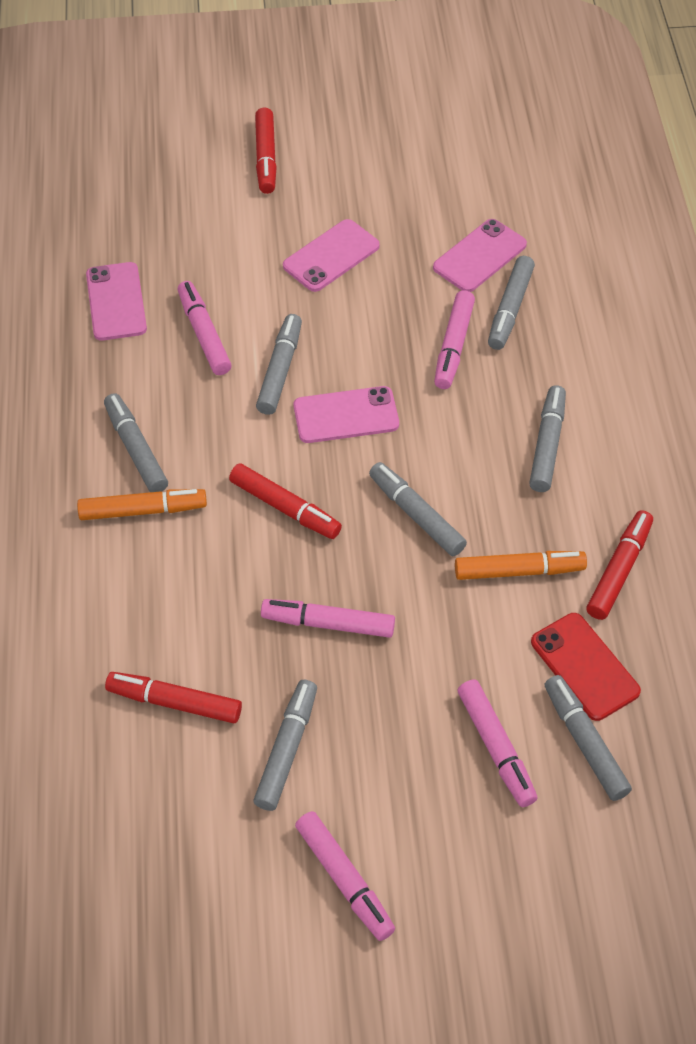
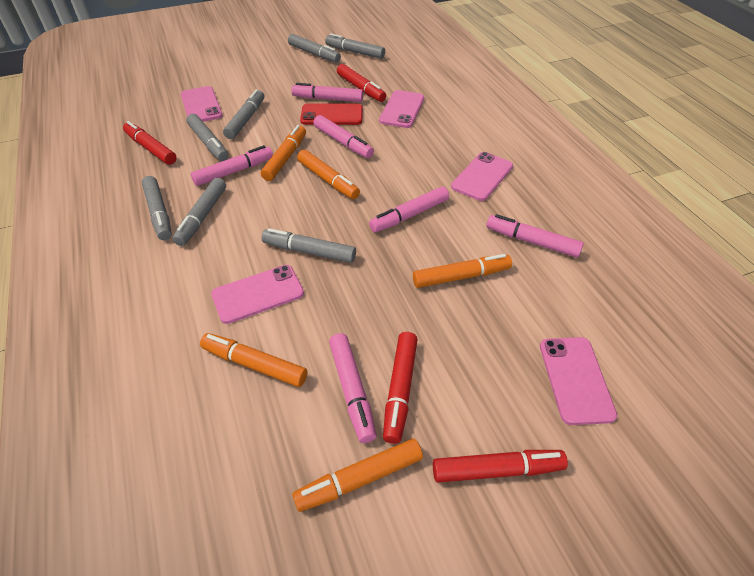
orange marker: 2 -> 5
pink marker: 5 -> 6
pink phone: 4 -> 5

